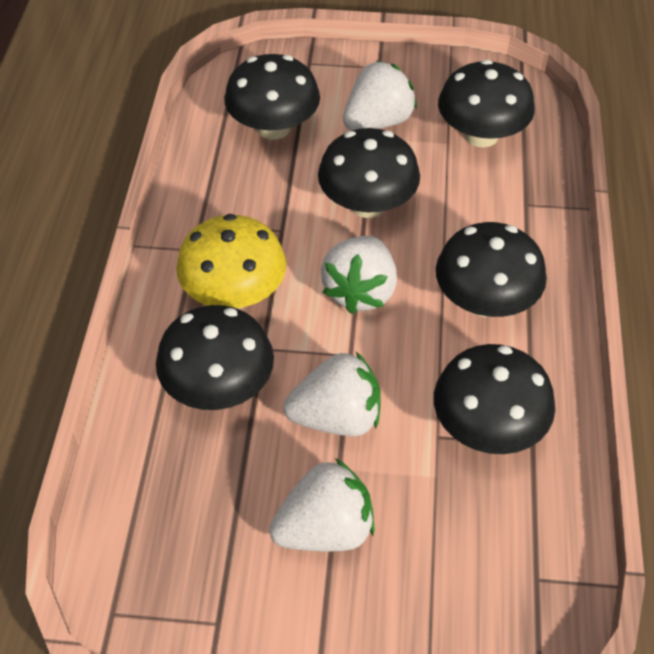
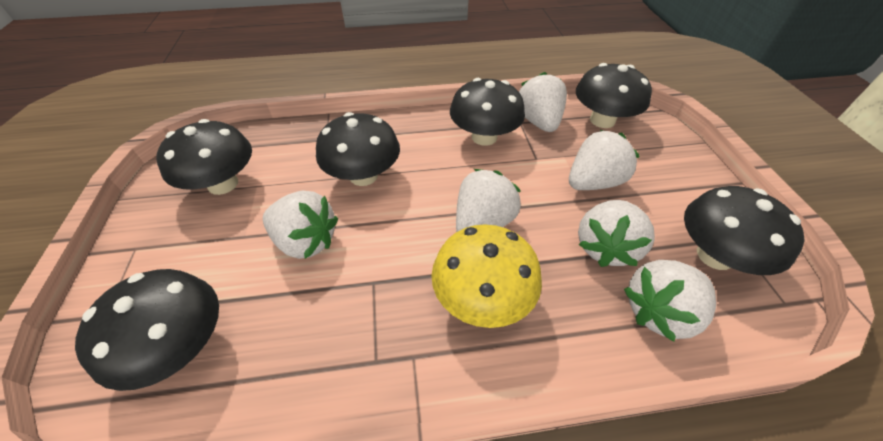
white strawberry: 4 -> 6

